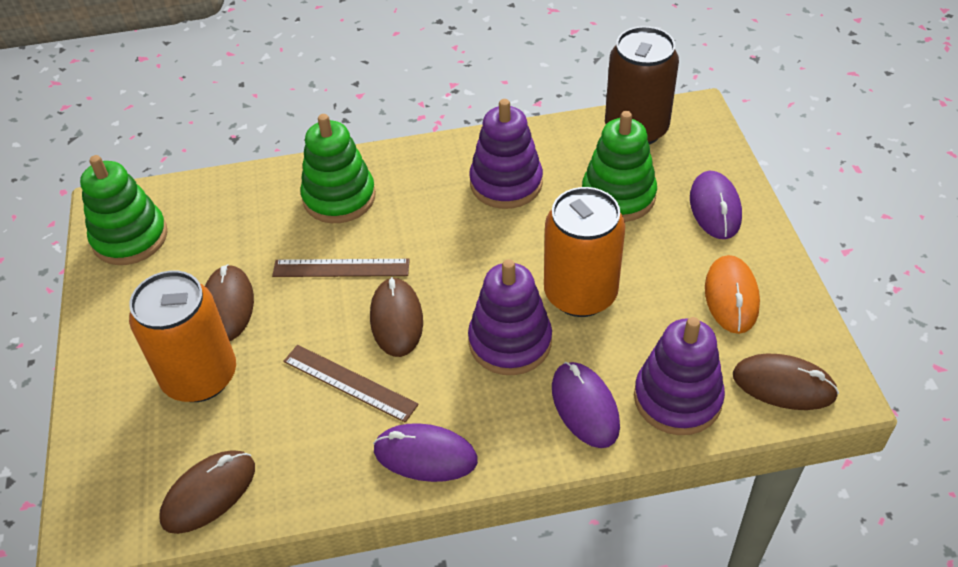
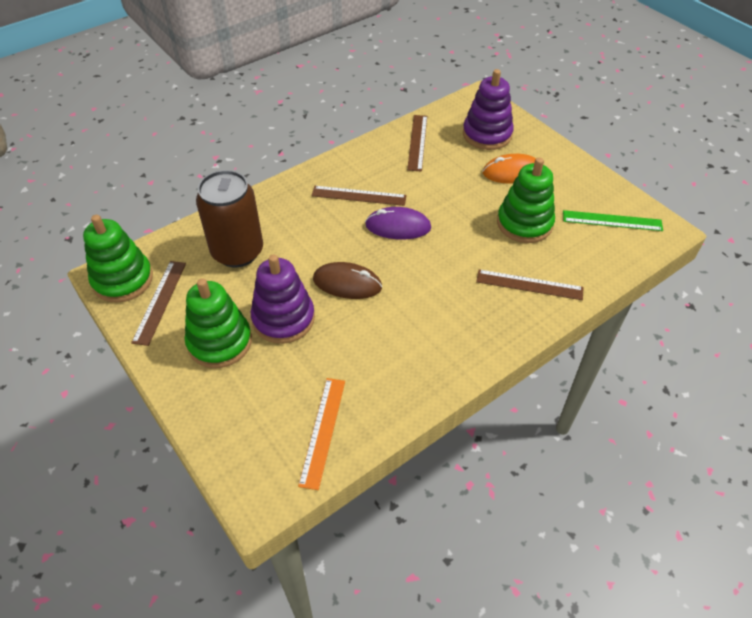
brown mouse: 4 -> 1
brown ruler: 2 -> 4
green ruler: 0 -> 1
orange can: 2 -> 0
orange ruler: 0 -> 1
purple mouse: 3 -> 1
purple stacking toy: 3 -> 2

